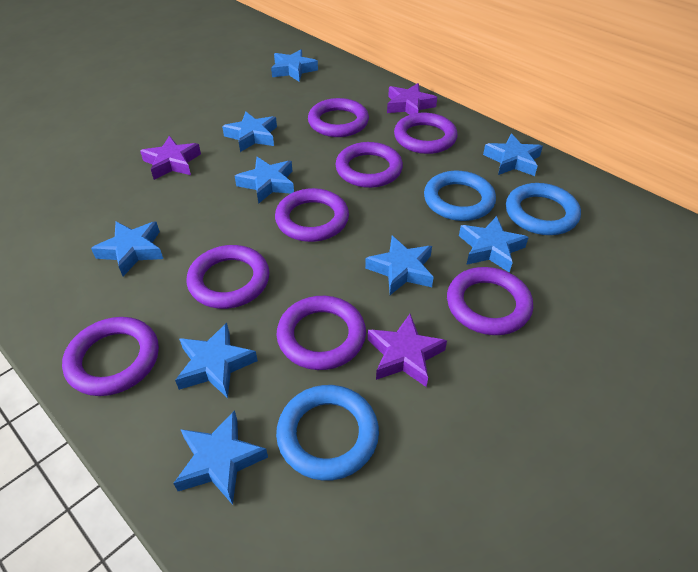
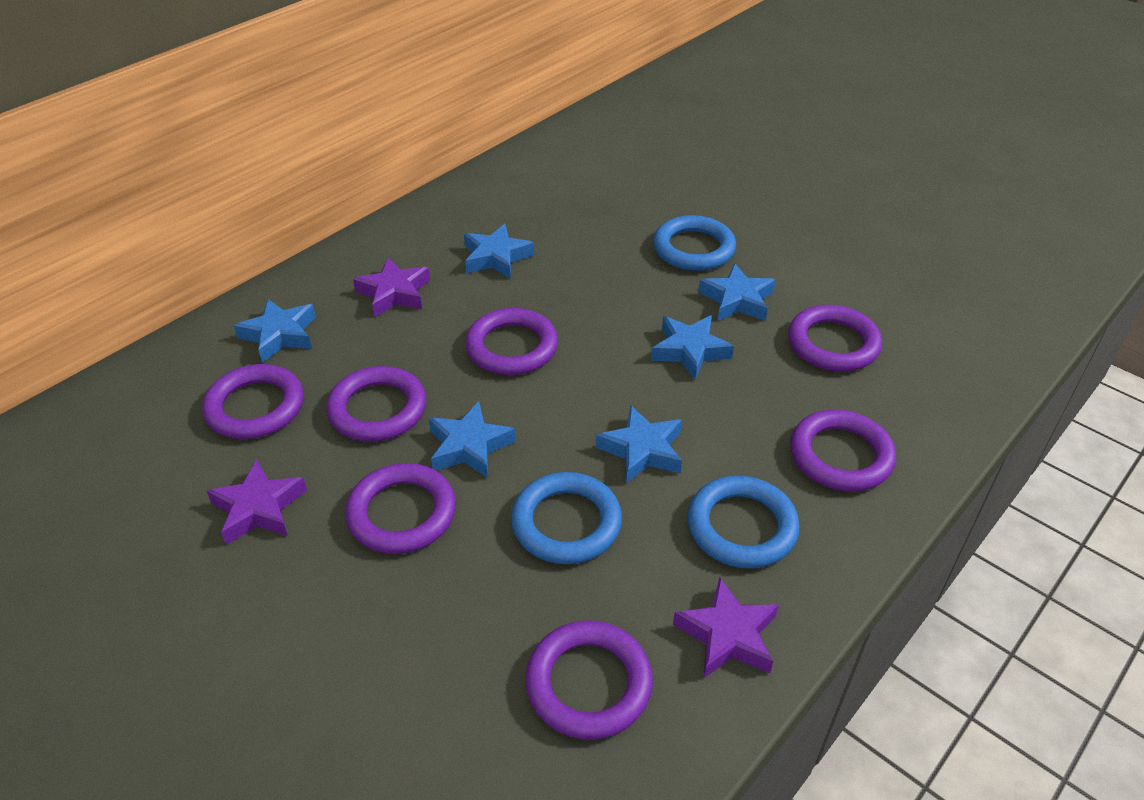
blue star: 9 -> 6
purple ring: 8 -> 7

